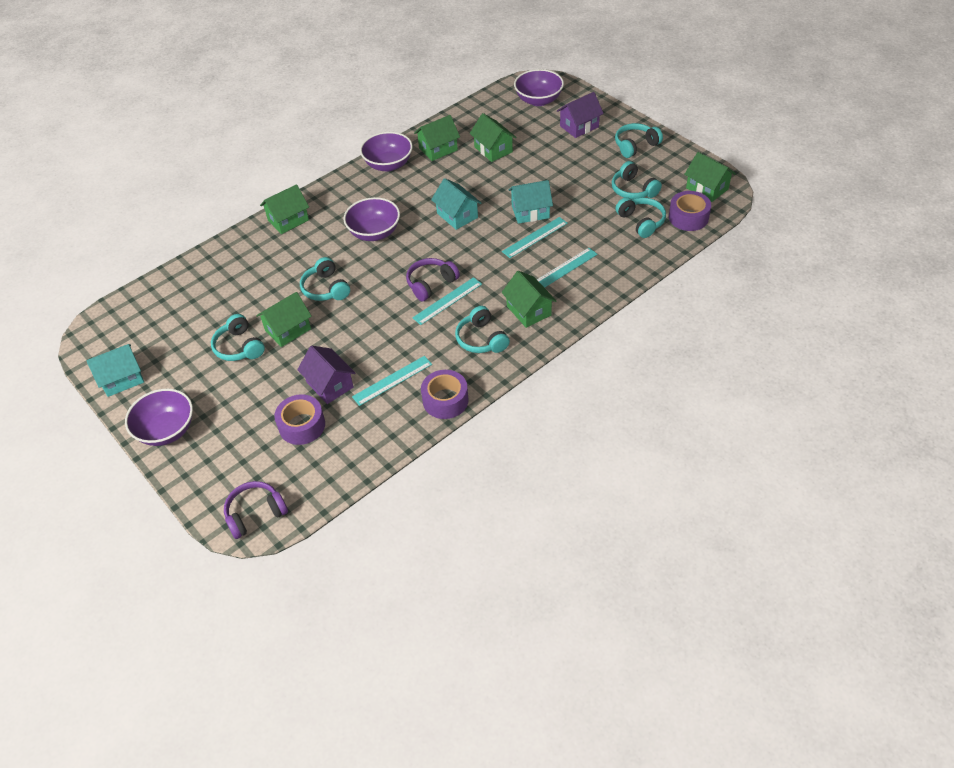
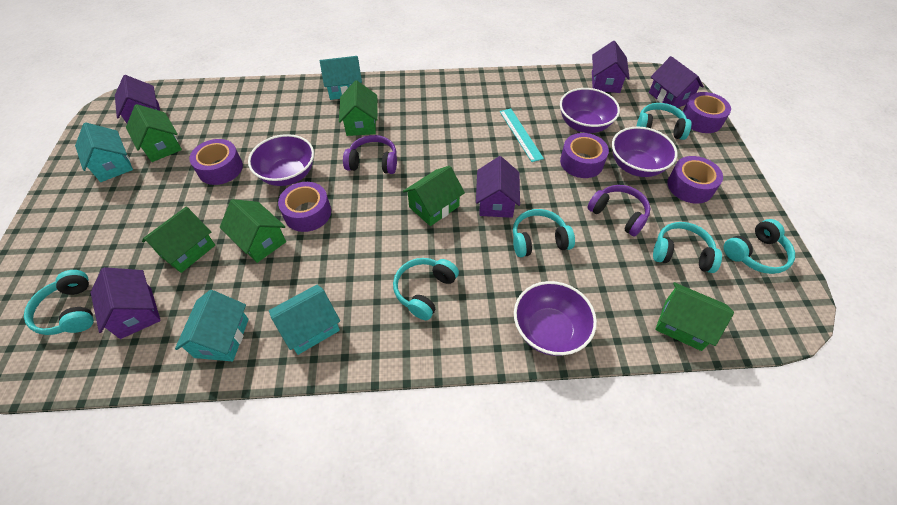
purple house: 2 -> 5
purple tape: 3 -> 5
turquoise house: 3 -> 4
turquoise ruler: 4 -> 1

